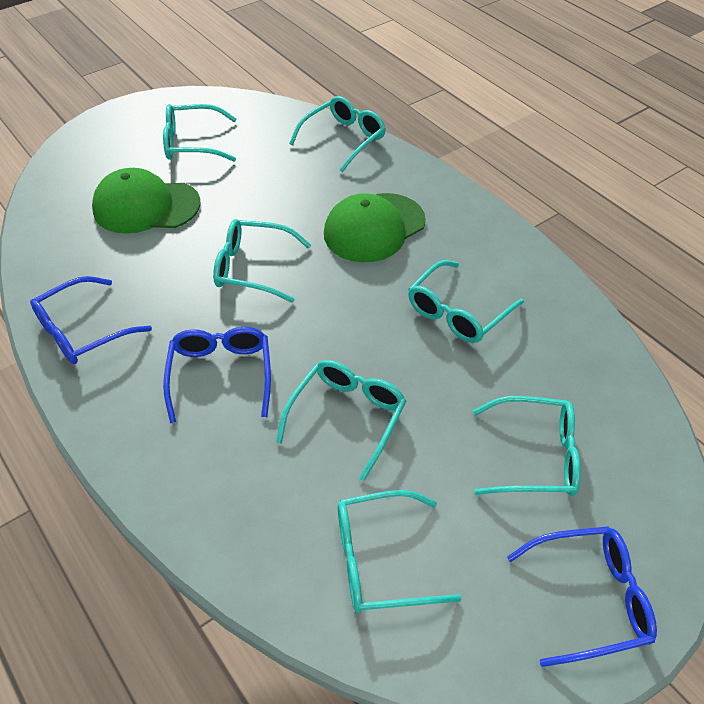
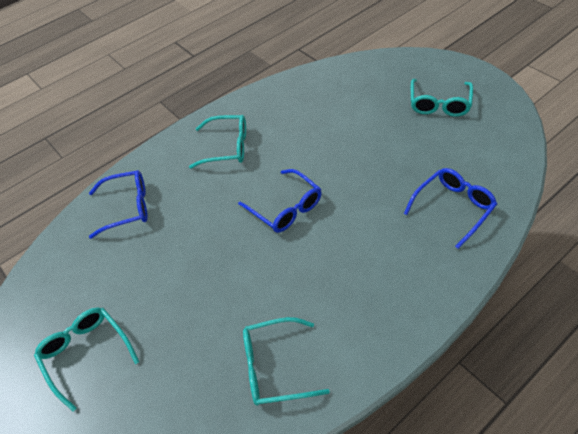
green cap: 2 -> 0
turquoise glasses: 7 -> 4

